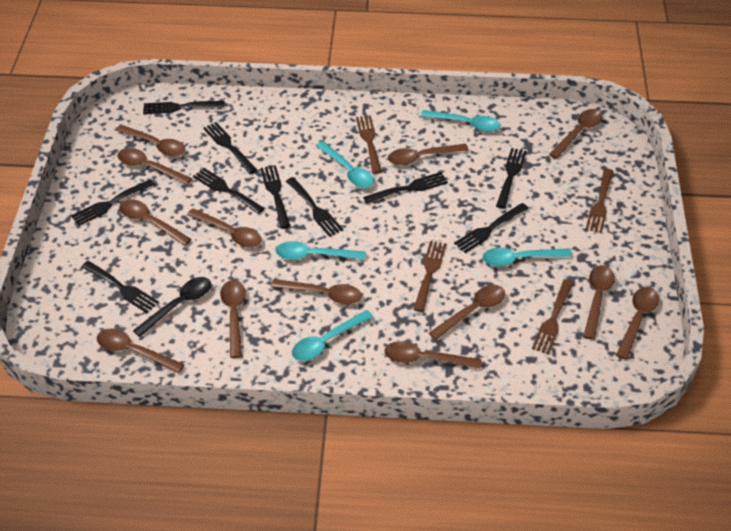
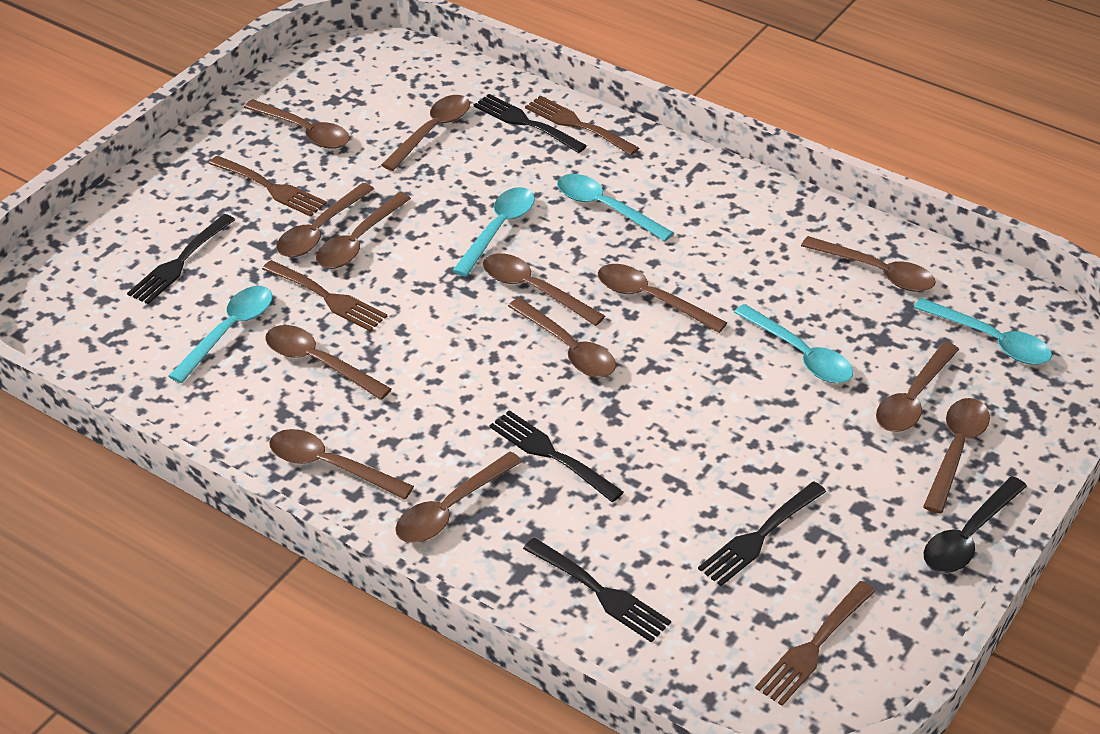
black fork: 10 -> 5

